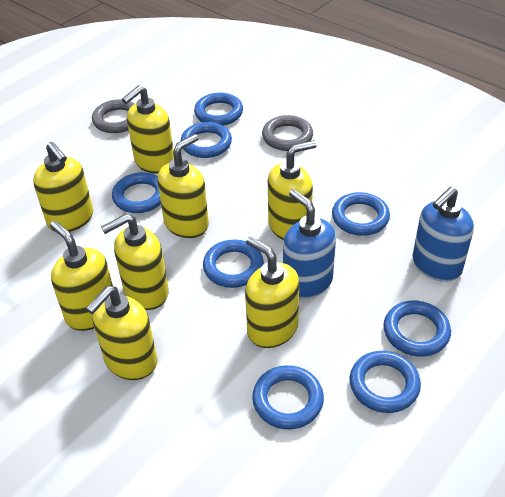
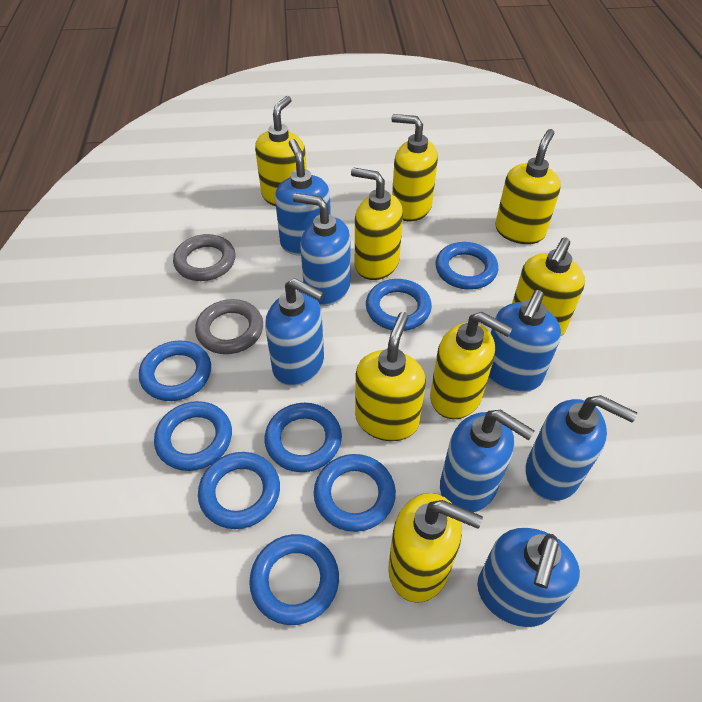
blue soap dispenser: 2 -> 7

